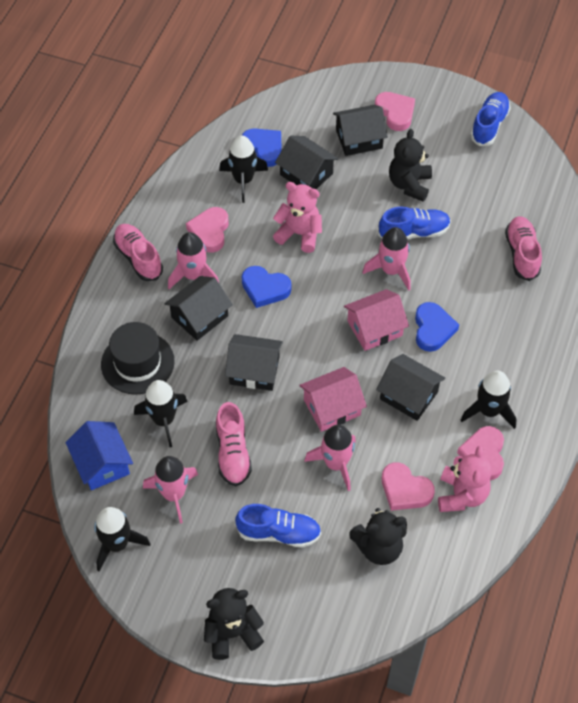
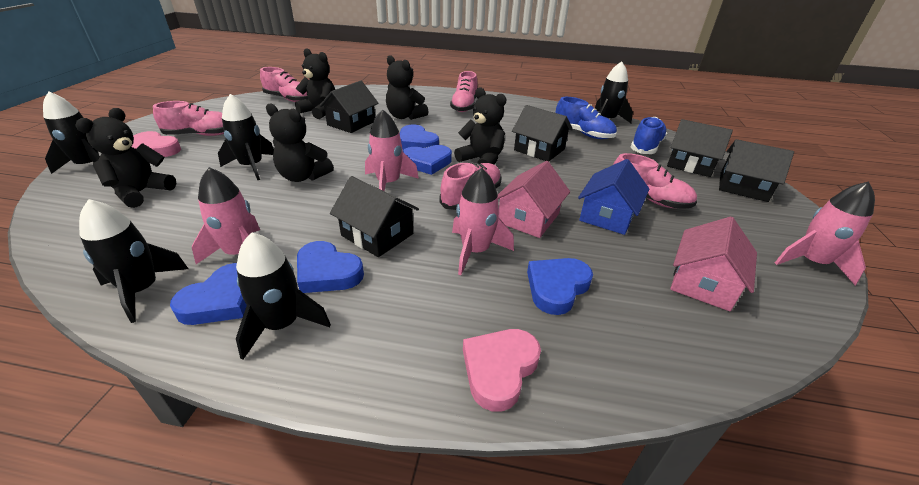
black hat: 1 -> 0
black rocket: 4 -> 5
black teddy bear: 3 -> 5
blue heart: 3 -> 5
blue shoe: 3 -> 2
pink heart: 4 -> 2
pink shoe: 3 -> 5
pink teddy bear: 2 -> 0

